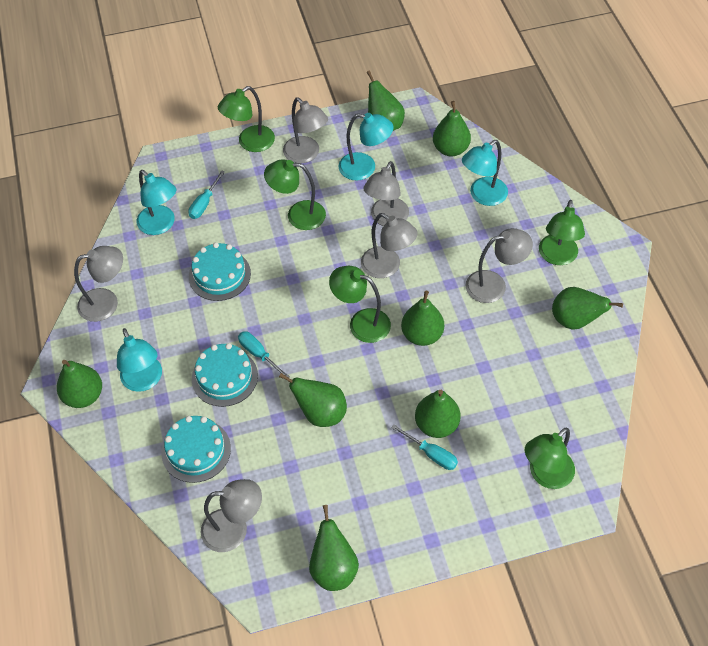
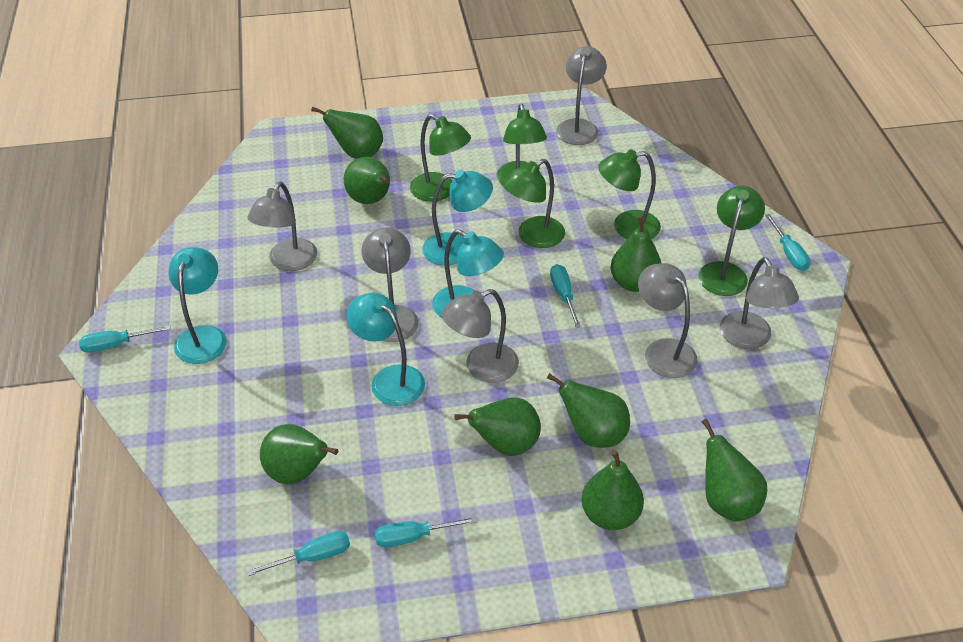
turquoise cake: 3 -> 0
turquoise screwdriver: 3 -> 5

